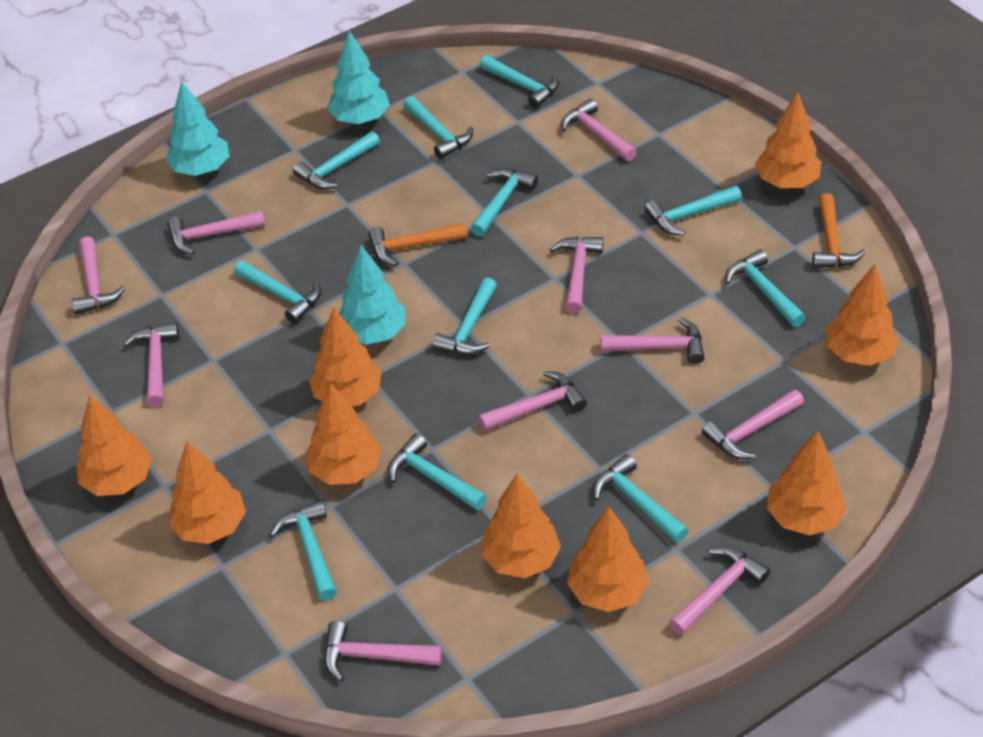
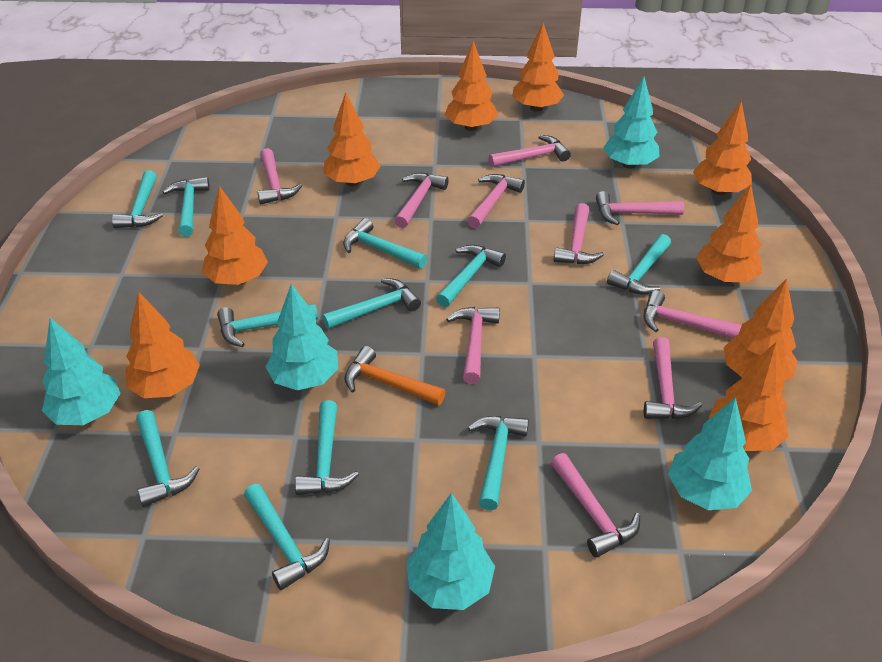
orange hammer: 2 -> 1
turquoise tree: 3 -> 5

